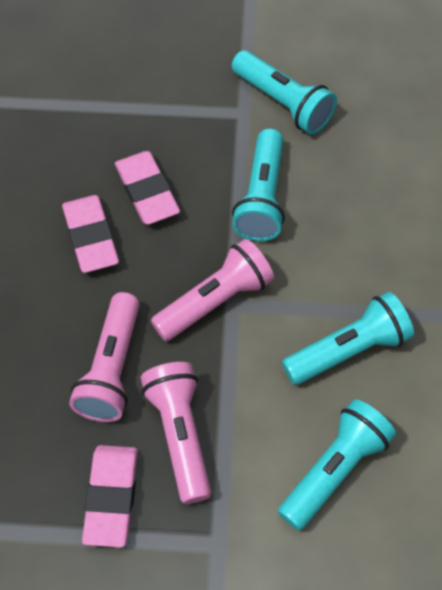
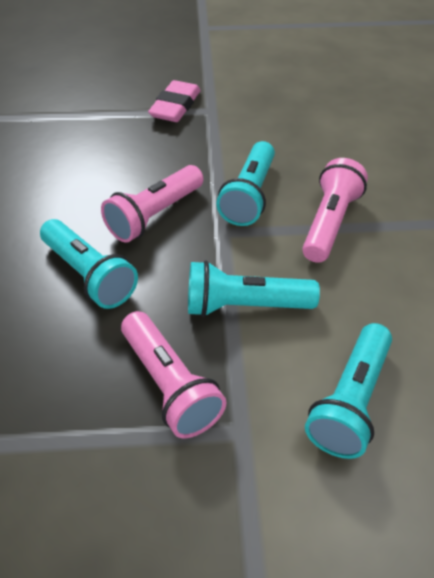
pink eraser: 3 -> 1

